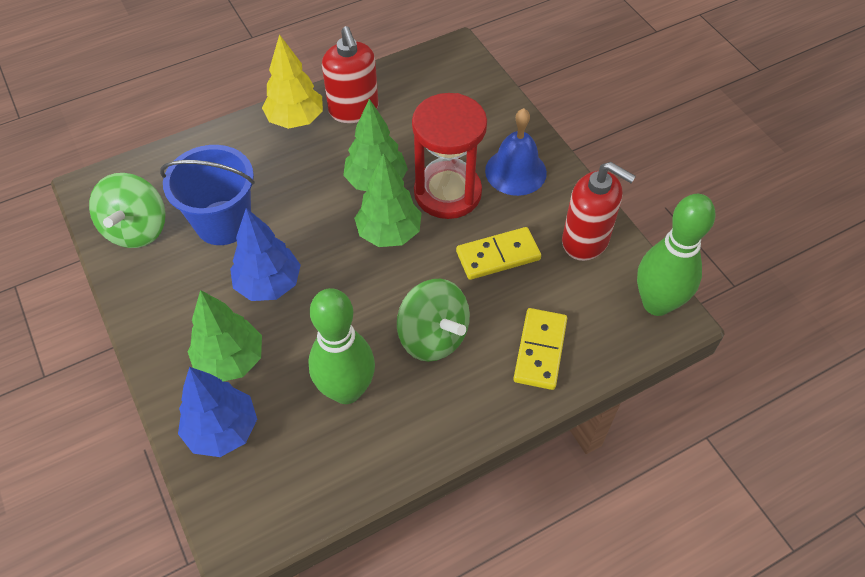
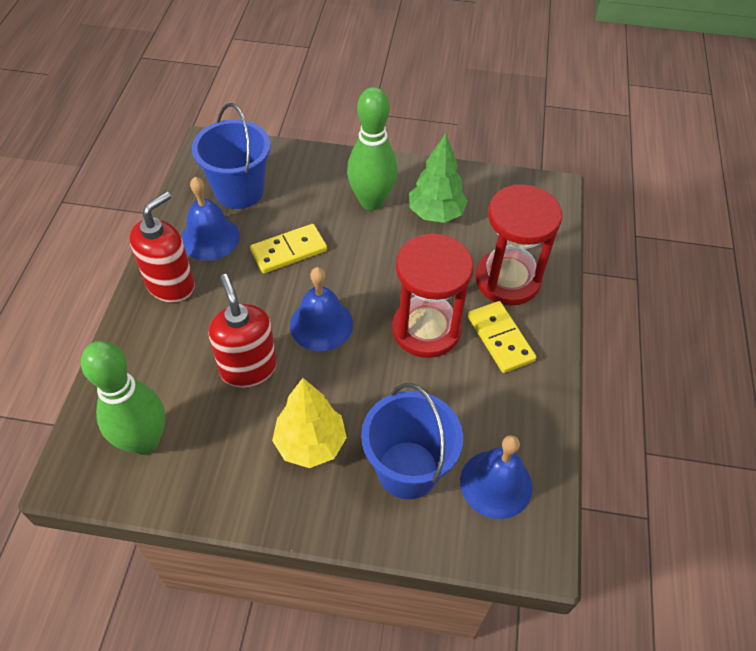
blue bell: 1 -> 3
blue bucket: 1 -> 2
blue tree: 2 -> 0
green spinning top: 2 -> 0
green tree: 3 -> 1
red hourglass: 1 -> 2

